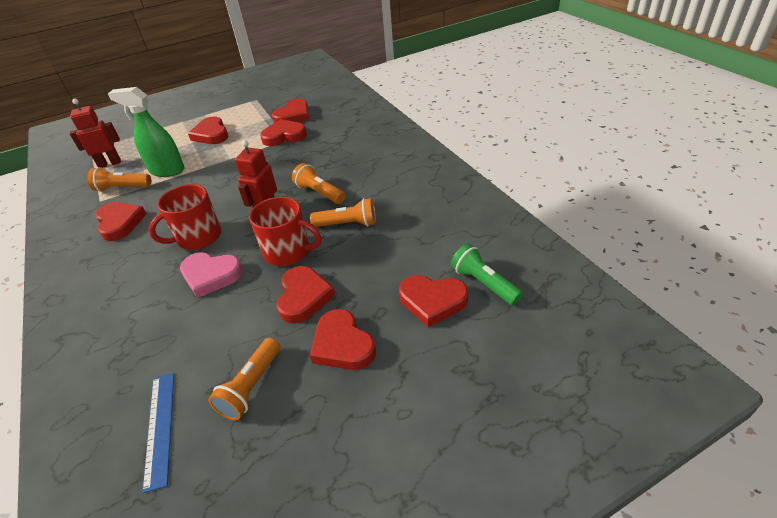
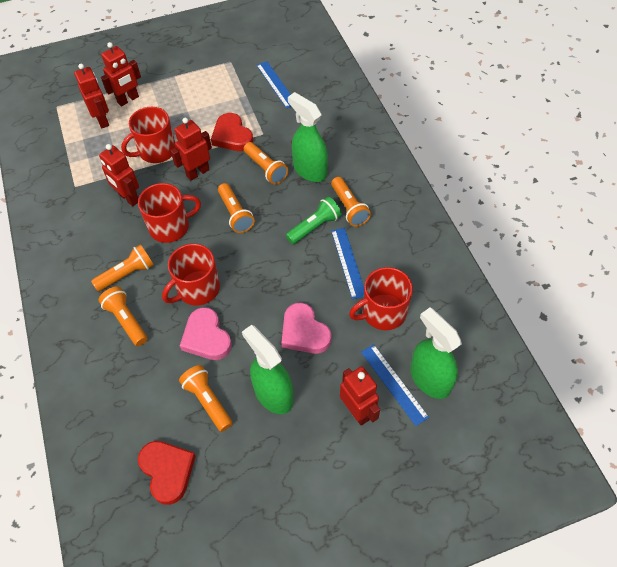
blue ruler: 1 -> 3
green spray bottle: 1 -> 3
orange flashlight: 4 -> 6
pink heart: 1 -> 2
red heart: 7 -> 2
red mug: 2 -> 4
red robot: 2 -> 5

